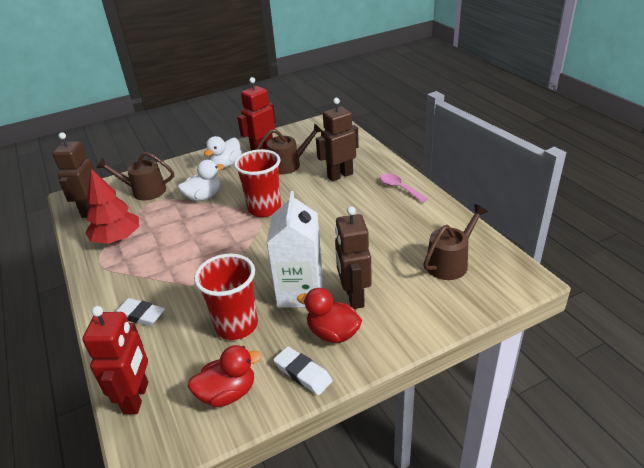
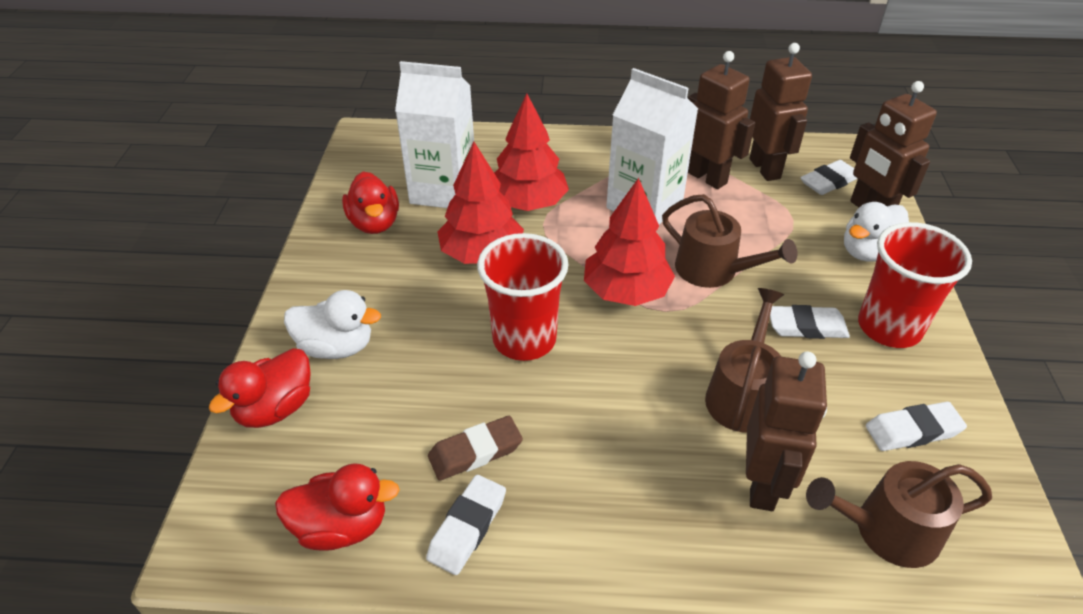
brown eraser: 0 -> 1
brown robot: 3 -> 4
pink spoon: 1 -> 0
red duck: 2 -> 3
red robot: 2 -> 0
red tree: 1 -> 3
white carton: 1 -> 2
white eraser: 2 -> 4

